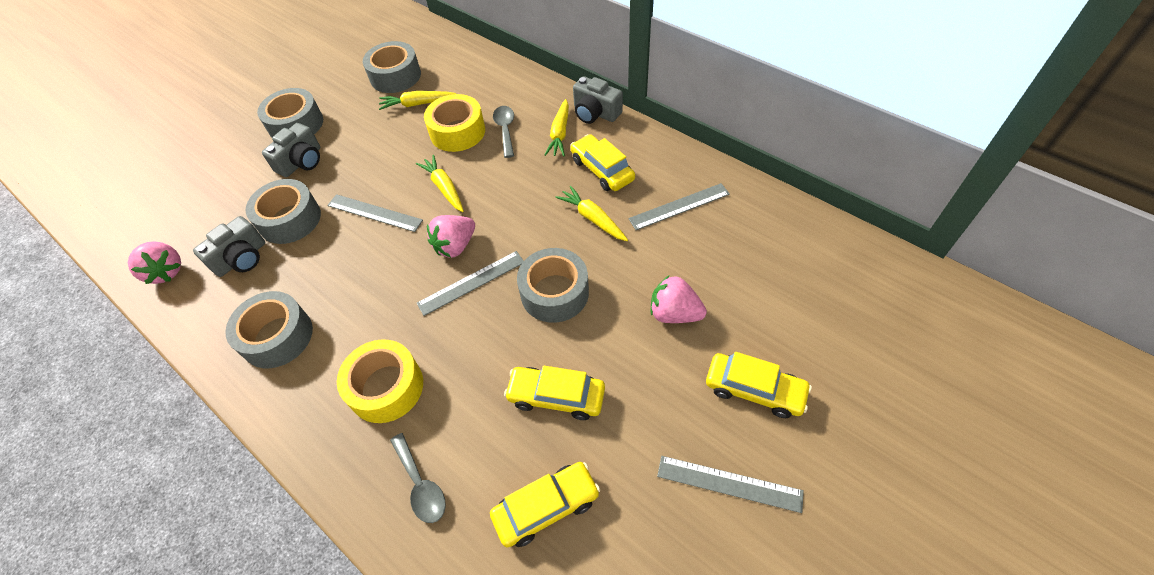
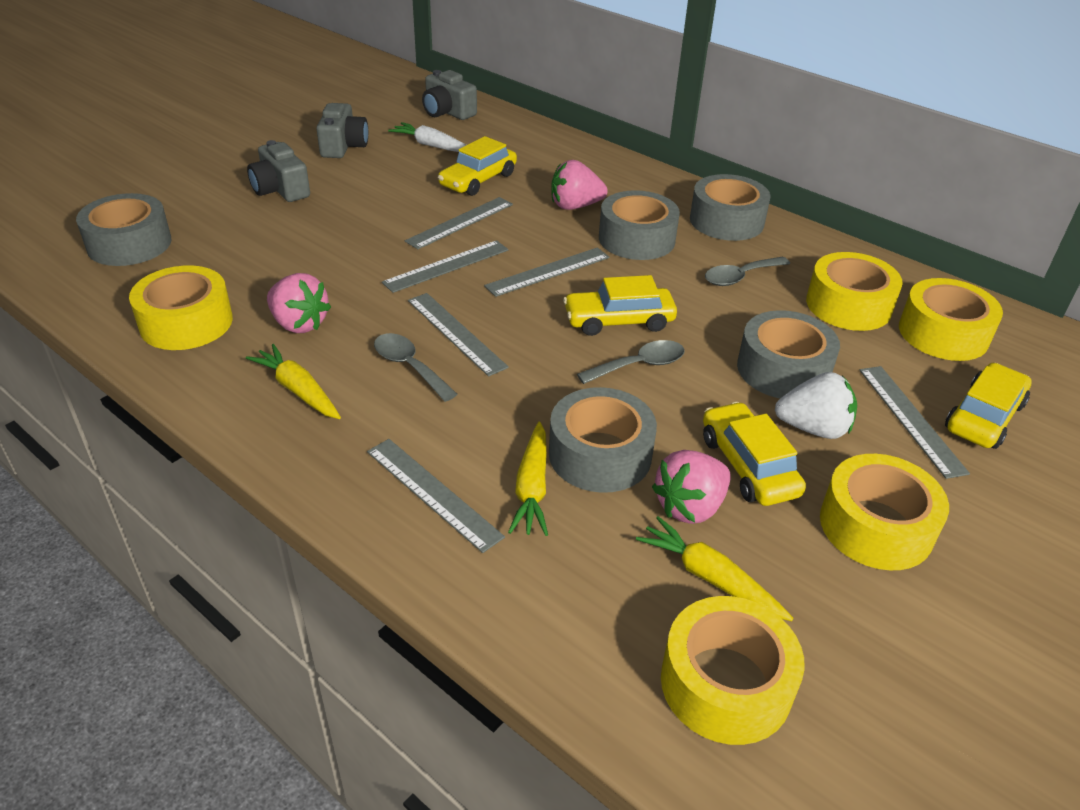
grey ruler: 4 -> 6
grey spoon: 2 -> 3
white carrot: 0 -> 1
white strawberry: 0 -> 1
yellow carrot: 4 -> 3
yellow tape: 2 -> 5

